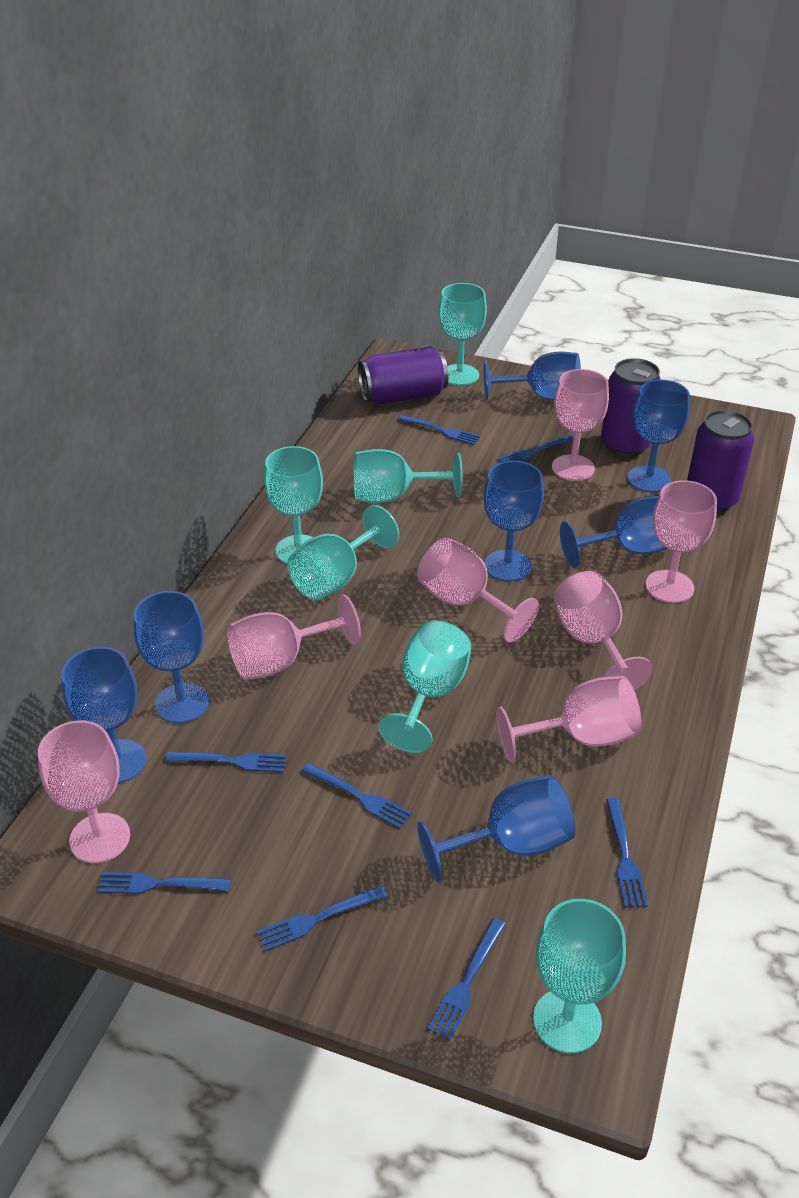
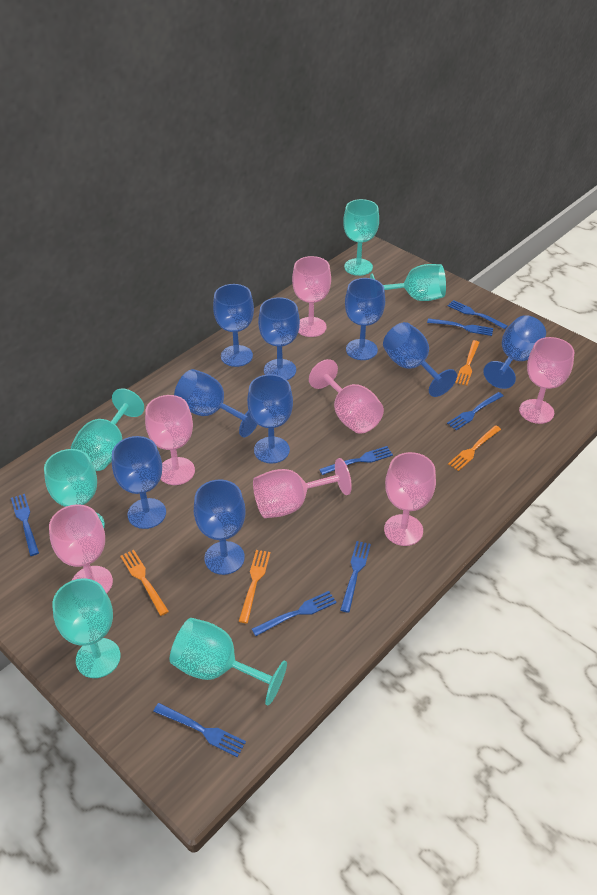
blue goblet: 7 -> 9
orange fork: 0 -> 4
purple can: 3 -> 0

